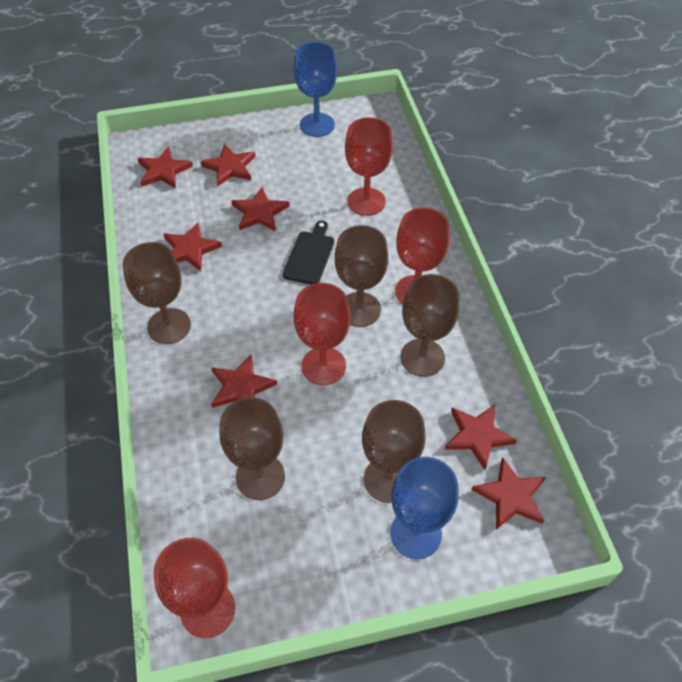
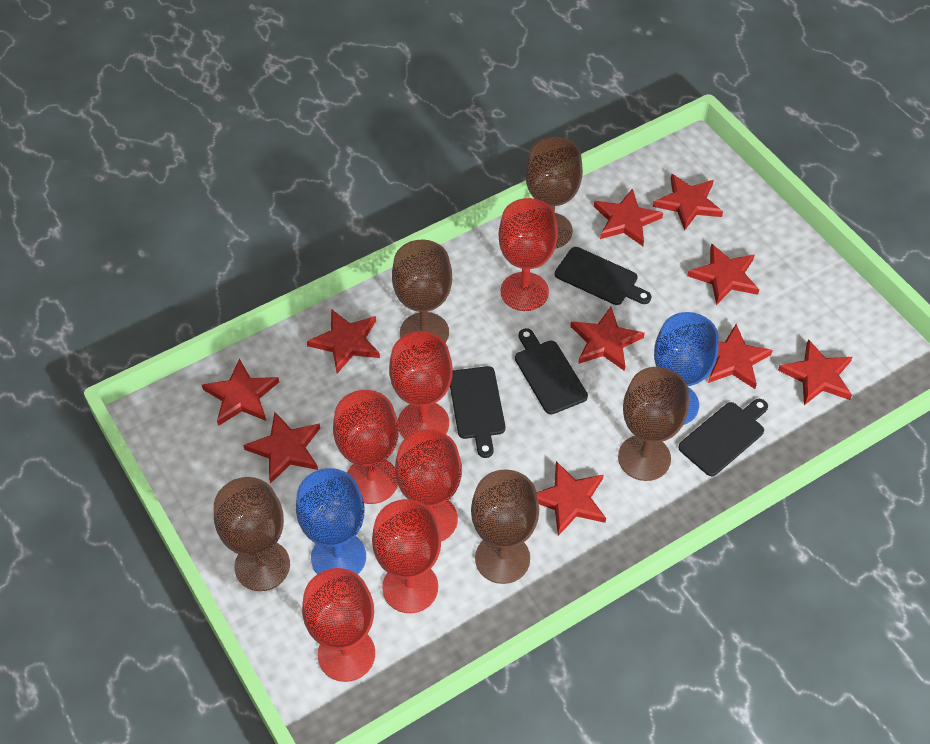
black cutting board: 1 -> 4
red goblet: 4 -> 6
red star: 7 -> 10

